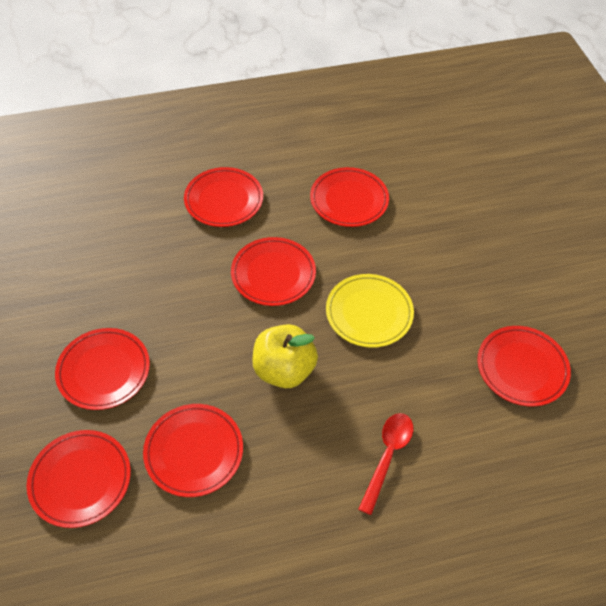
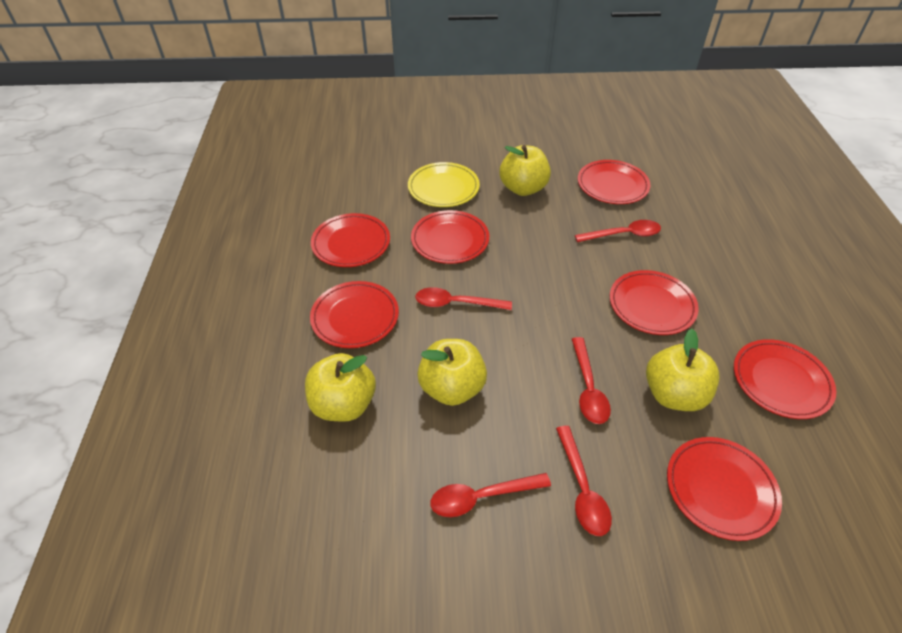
red spoon: 1 -> 5
yellow apple: 1 -> 4

